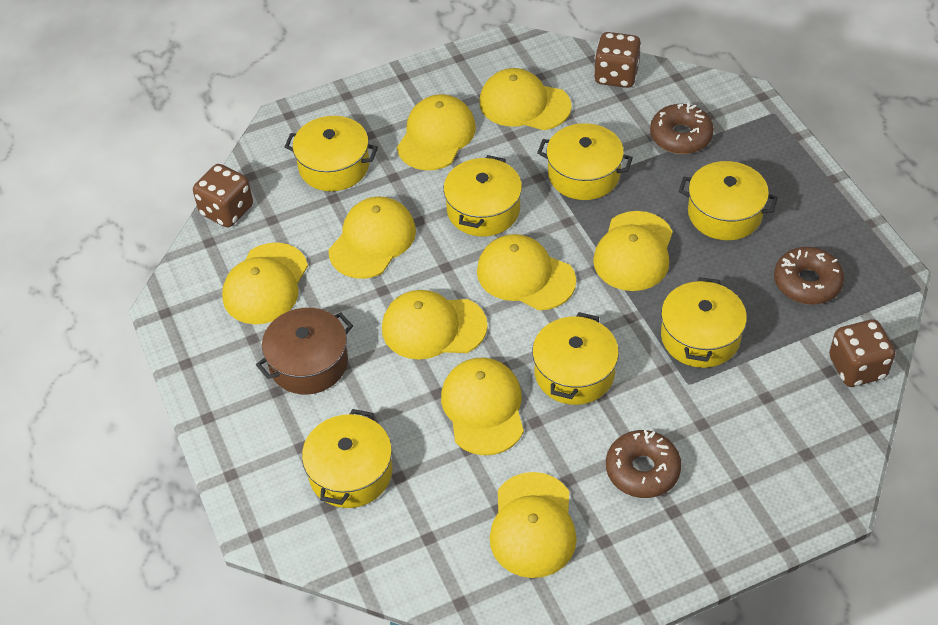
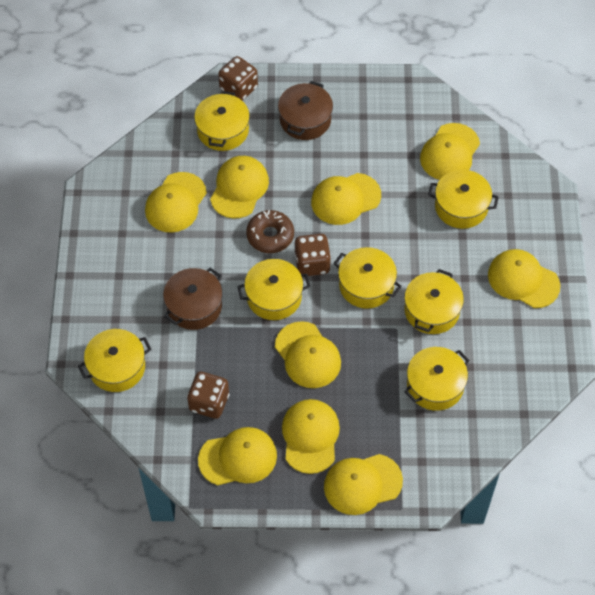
brown donut: 3 -> 1
brown pot: 1 -> 2

